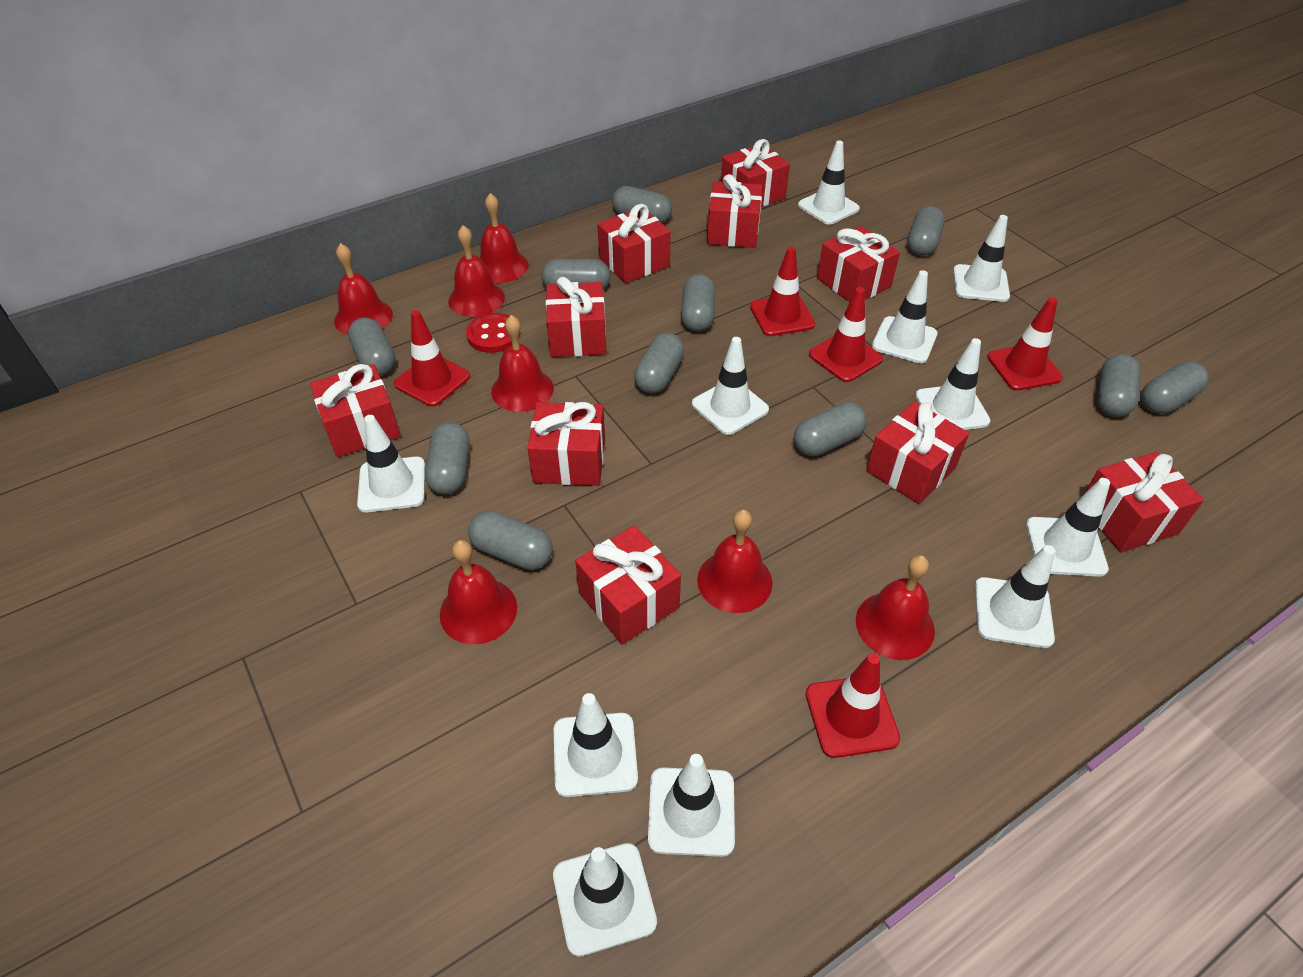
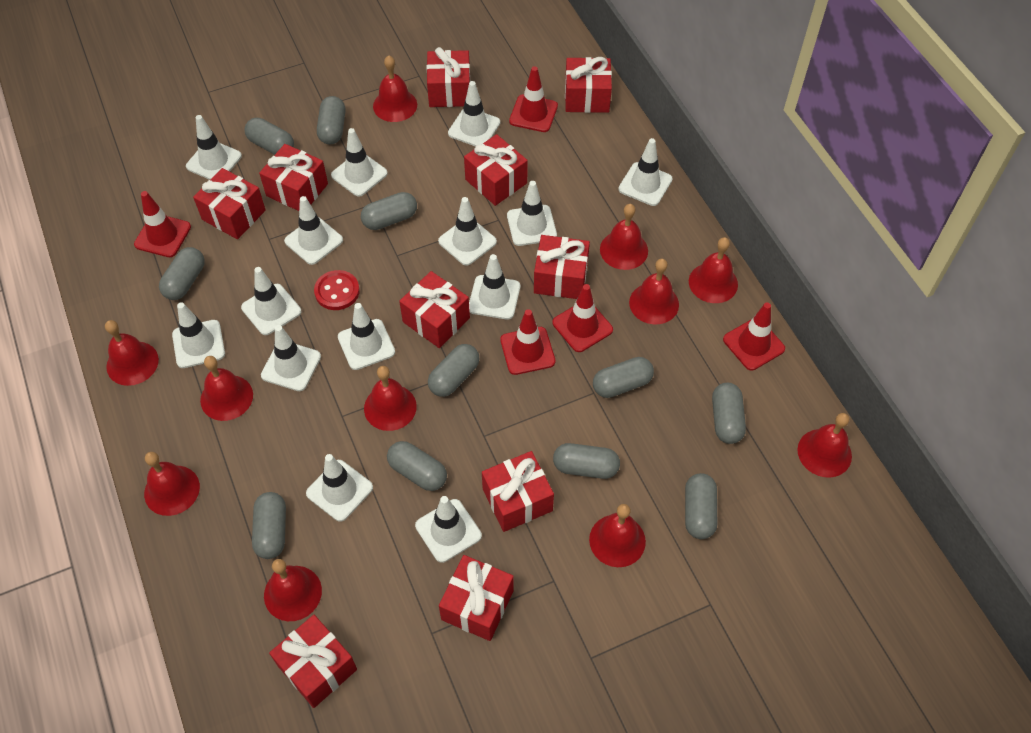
red bell: 7 -> 11
white traffic cone: 11 -> 14

